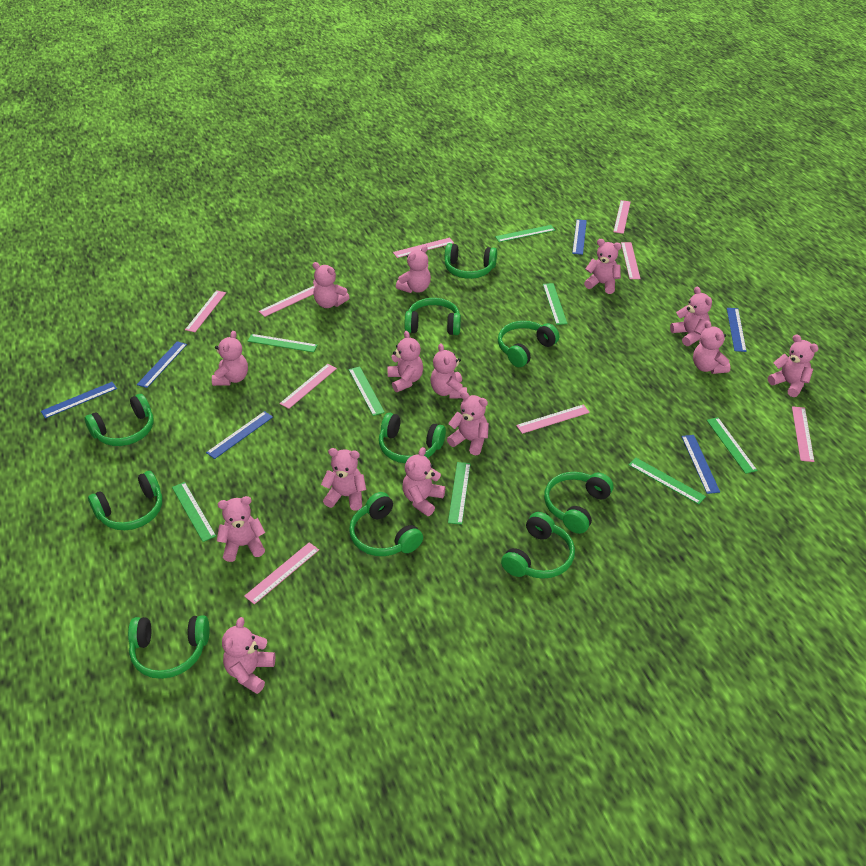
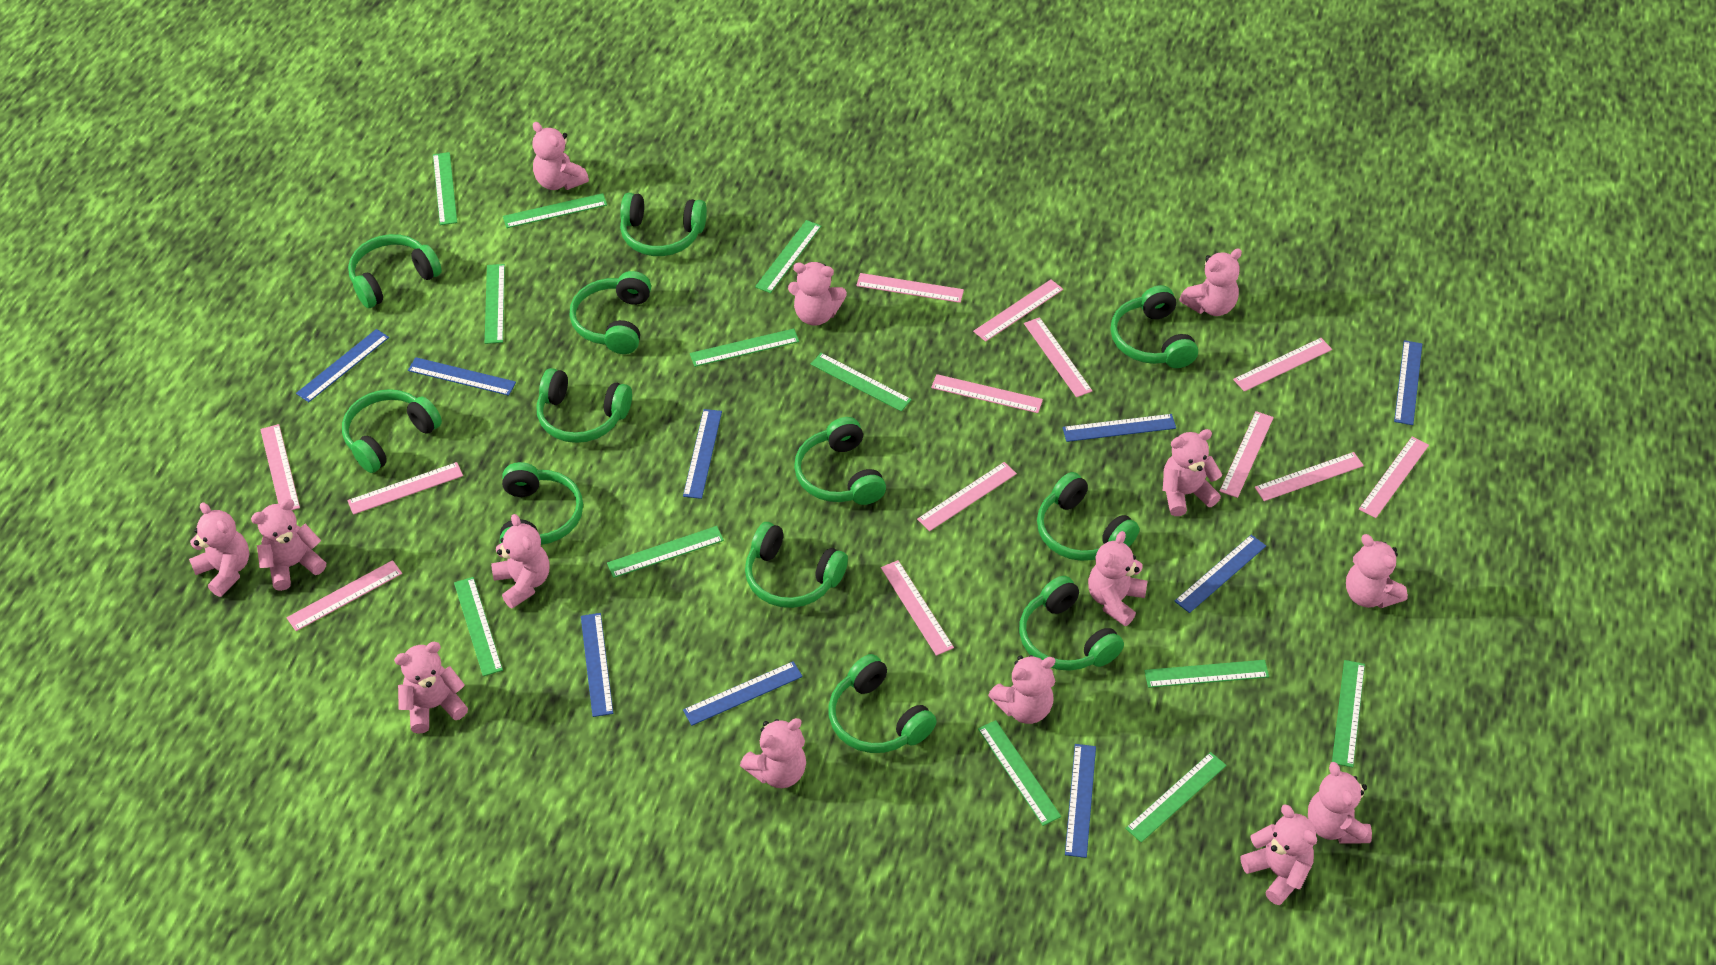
blue ruler: 6 -> 9
green headphones: 10 -> 12
green ruler: 8 -> 12
pink ruler: 9 -> 13

